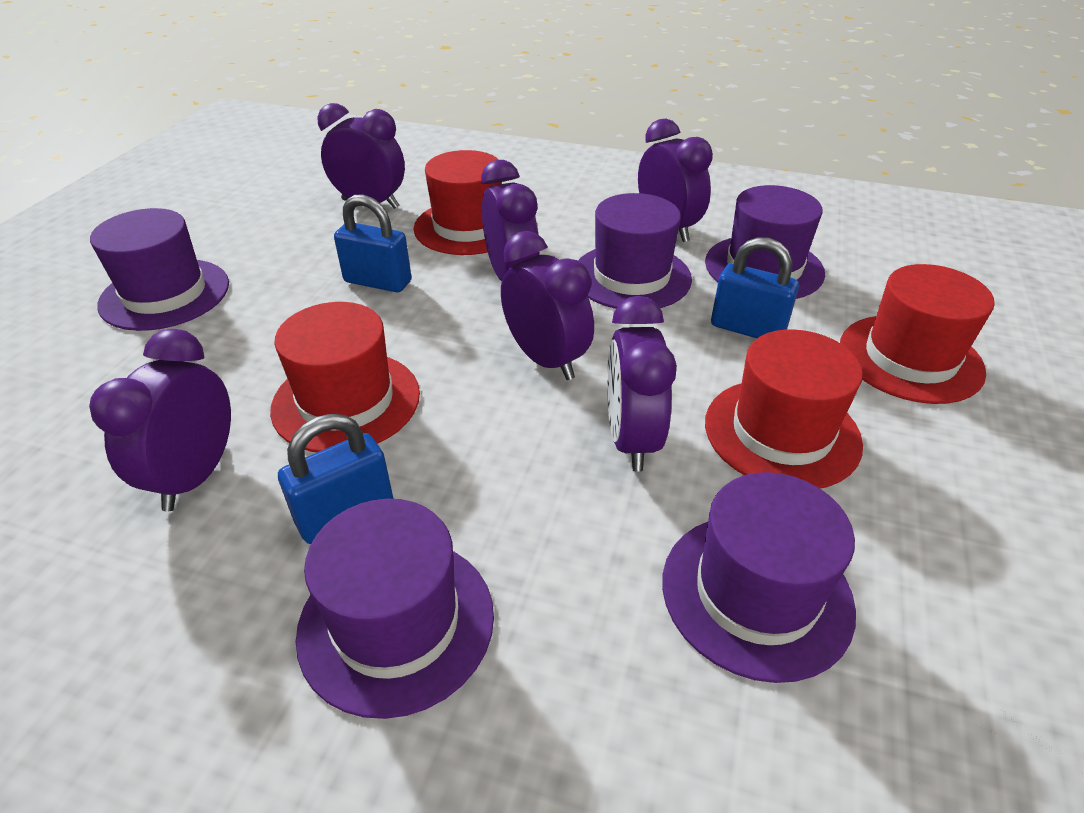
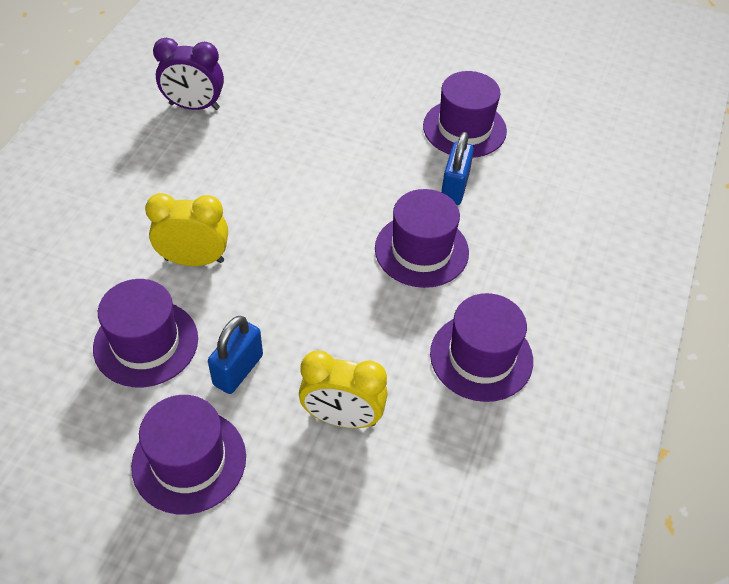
blue padlock: 3 -> 2
purple clock: 6 -> 1
red hat: 4 -> 0
yellow clock: 0 -> 2

